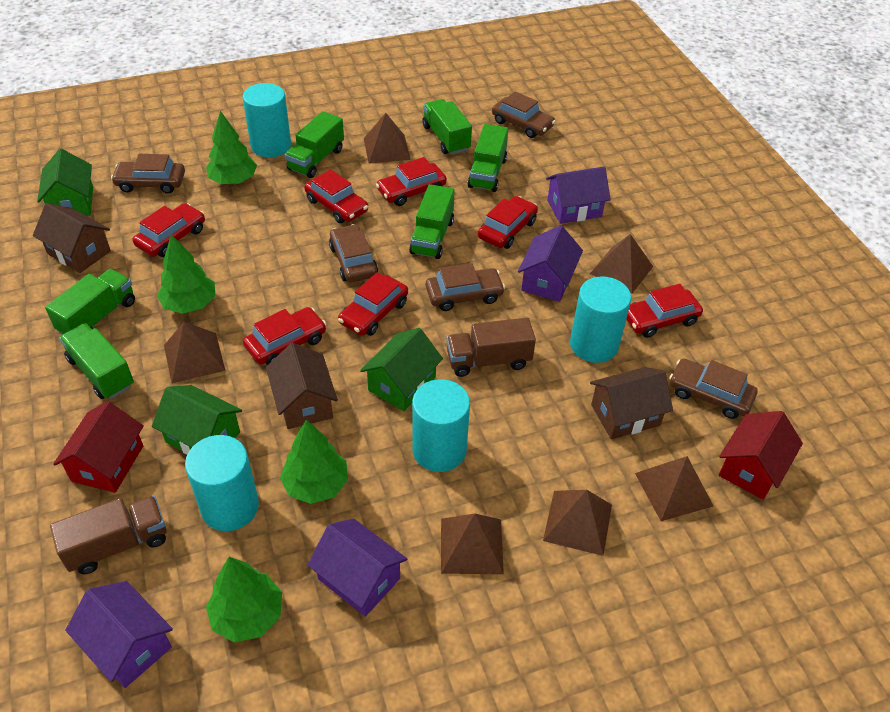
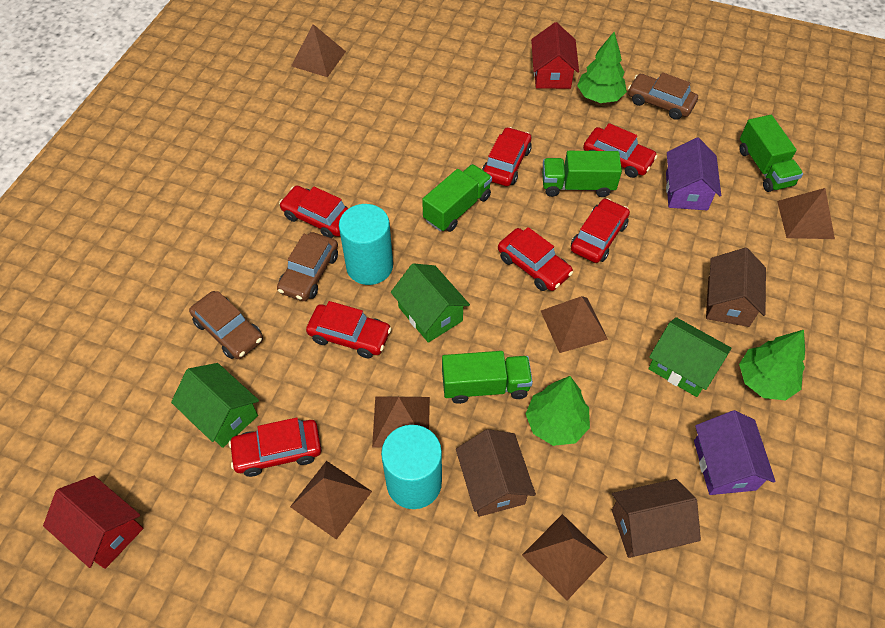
brown car: 5 -> 3
brown truck: 2 -> 0
green tree: 4 -> 3
green truck: 6 -> 4
purple house: 4 -> 2
turquoise cylinder: 4 -> 2

